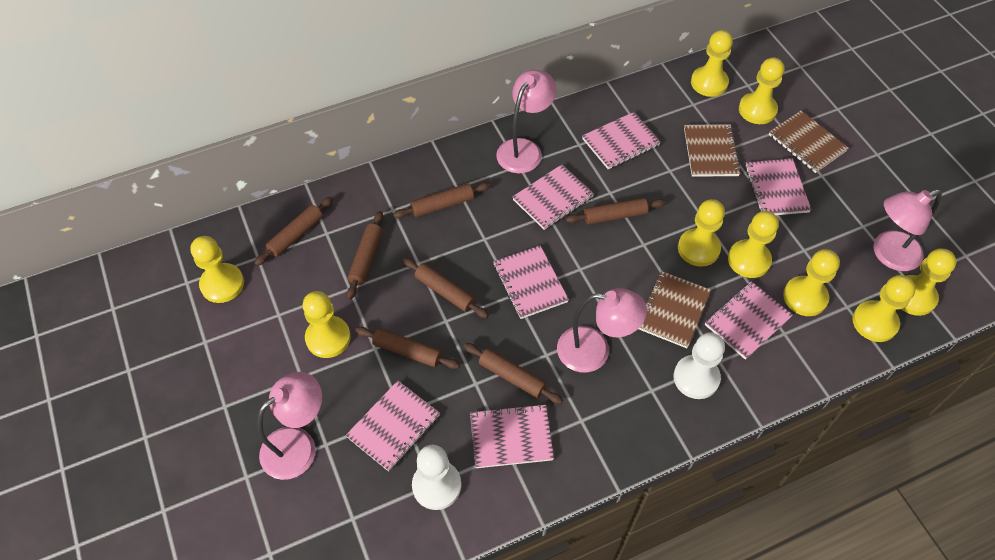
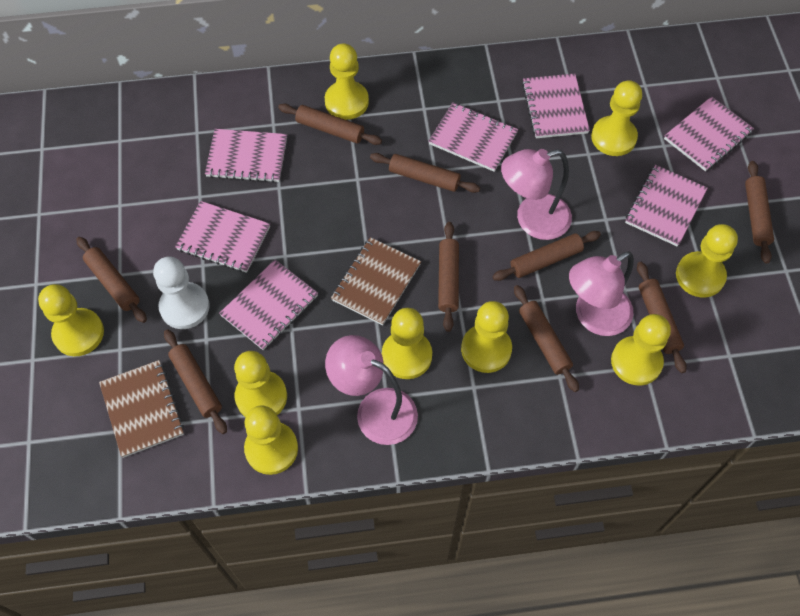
brown notebook: 3 -> 2
brown rolling pin: 7 -> 9
pink lamp: 4 -> 3
white pawn: 2 -> 1

